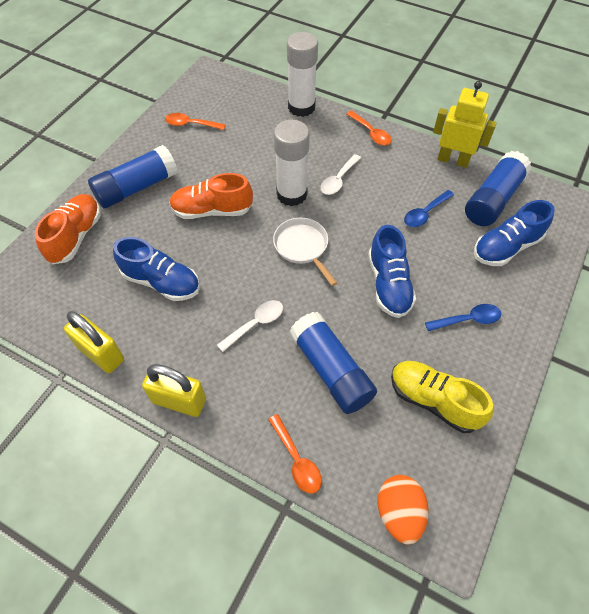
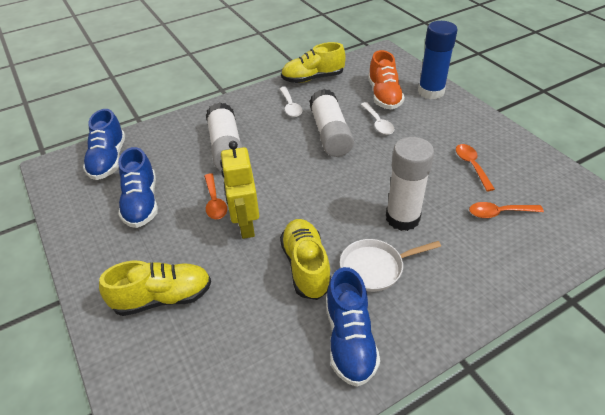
blue glue stick: 3 -> 1
blue spoon: 2 -> 0
orange egg: 1 -> 0
orange shoe: 2 -> 1
white glue stick: 2 -> 3
yellow padlock: 2 -> 0
yellow shoe: 1 -> 3

